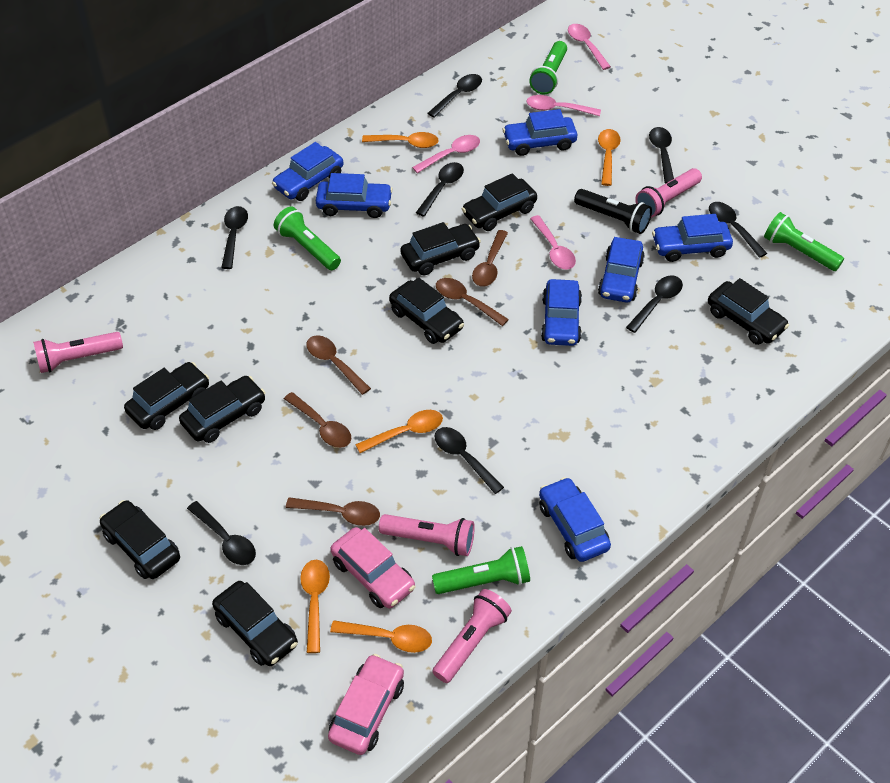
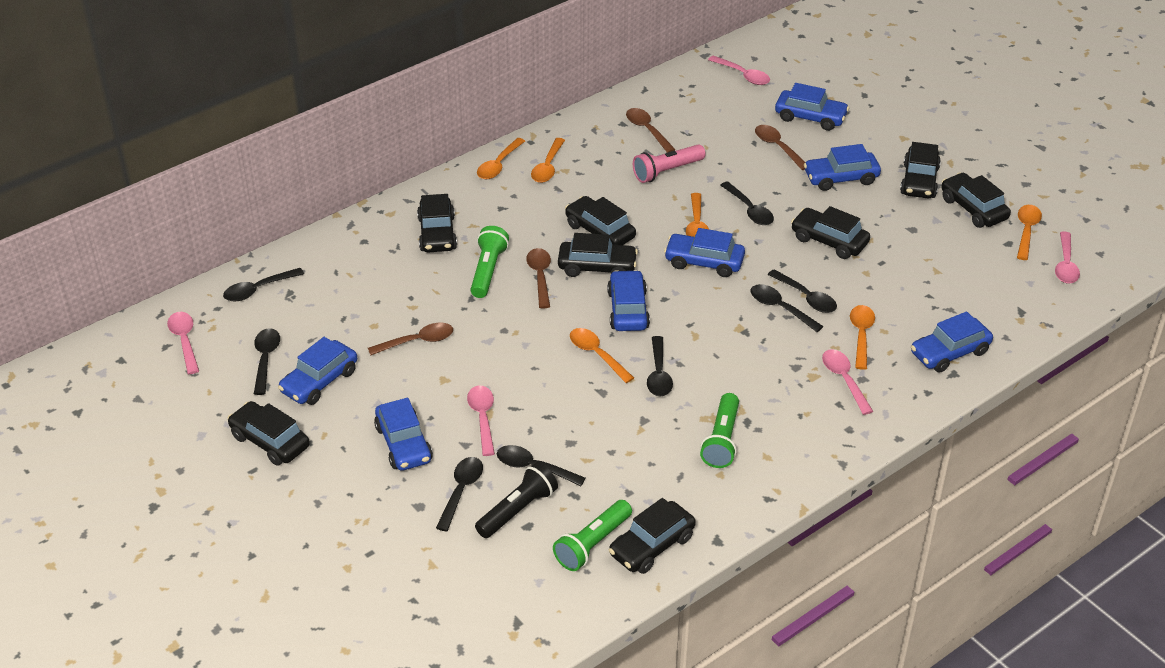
brown spoon: 5 -> 4
green flashlight: 4 -> 3
orange spoon: 5 -> 6
pink car: 2 -> 0
pink flashlight: 4 -> 1
pink spoon: 4 -> 5

